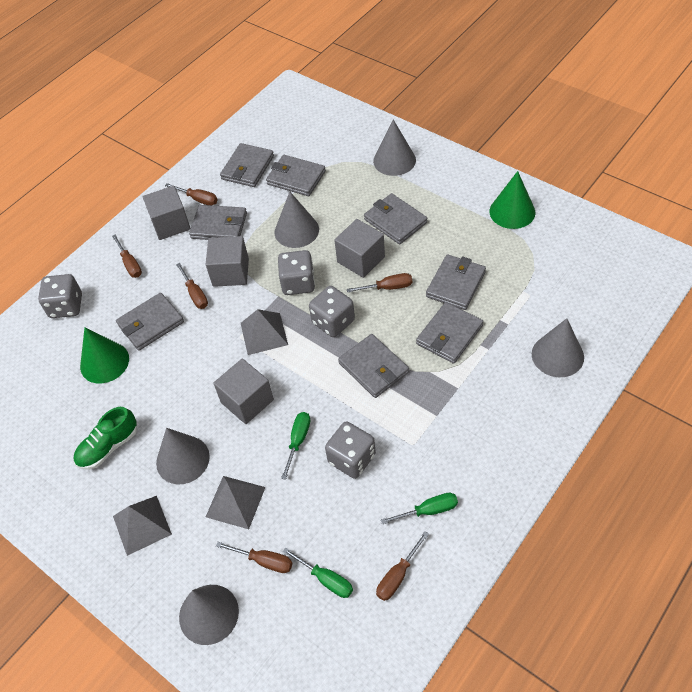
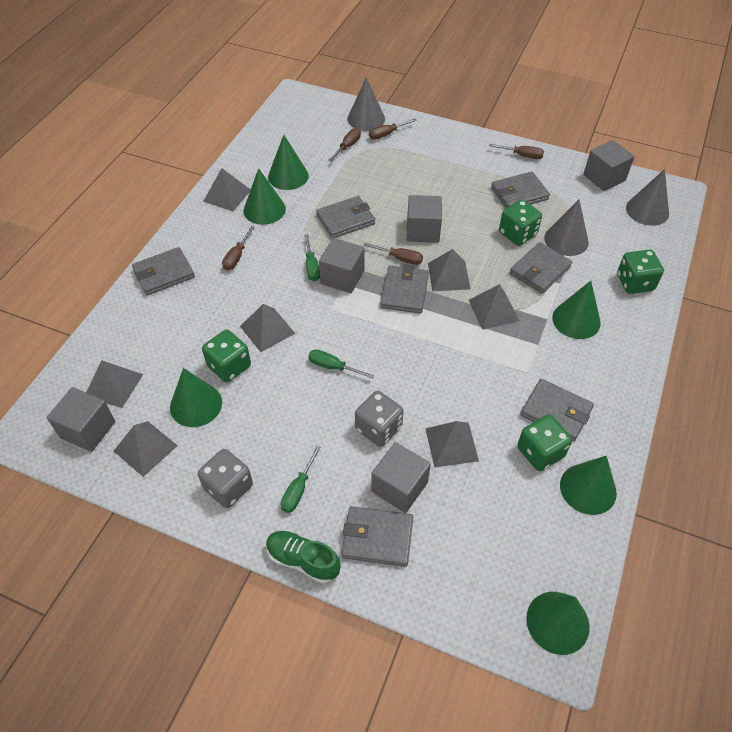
brown screwdriver: 6 -> 5
green cone: 2 -> 6
green dice: 0 -> 4
grey cone: 5 -> 3
grey cube: 4 -> 5
grey dice: 4 -> 2
grey pyramid: 3 -> 7
grey wallet: 8 -> 7

